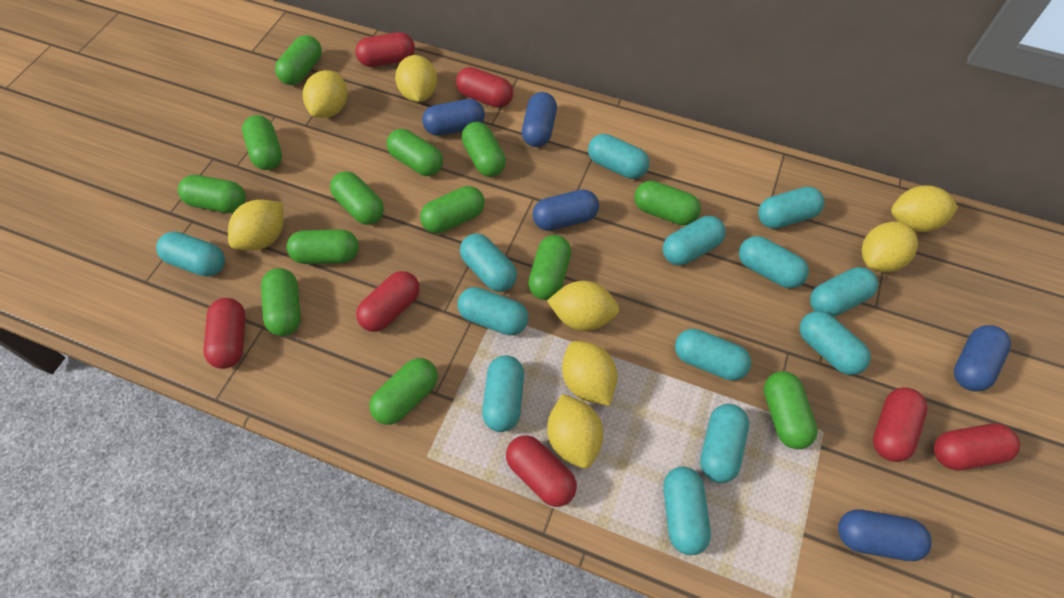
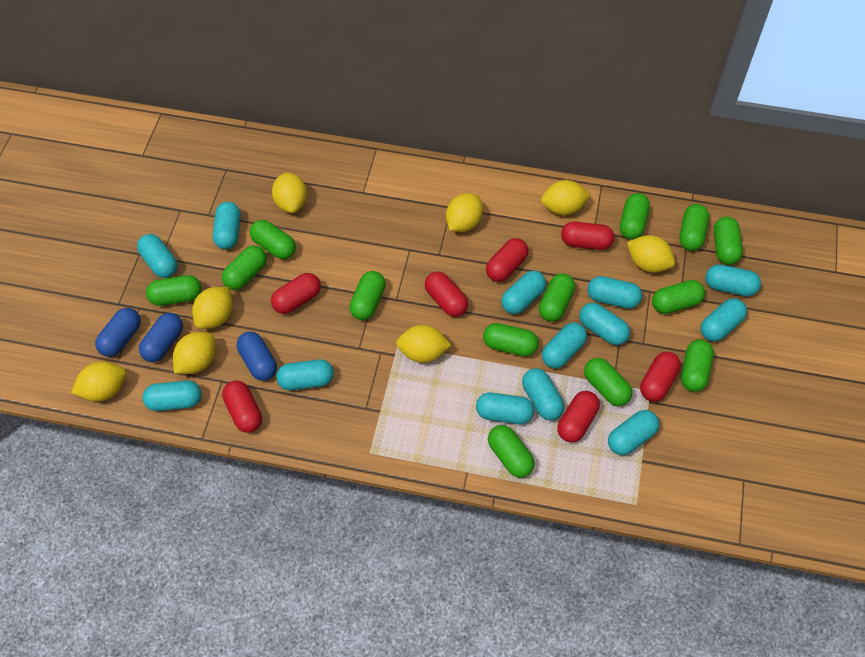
blue capsule: 5 -> 3

